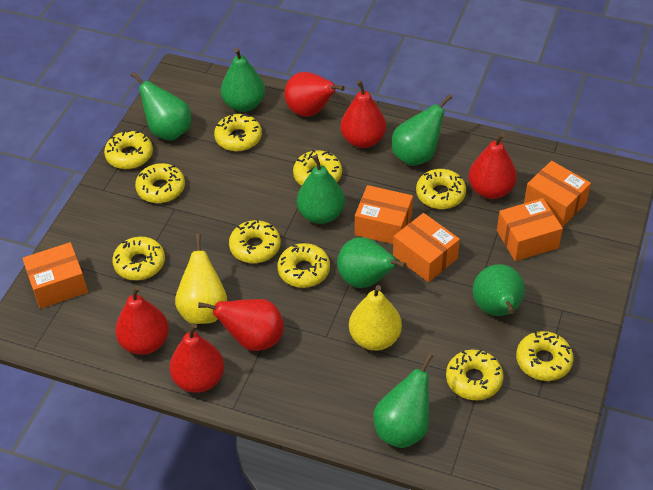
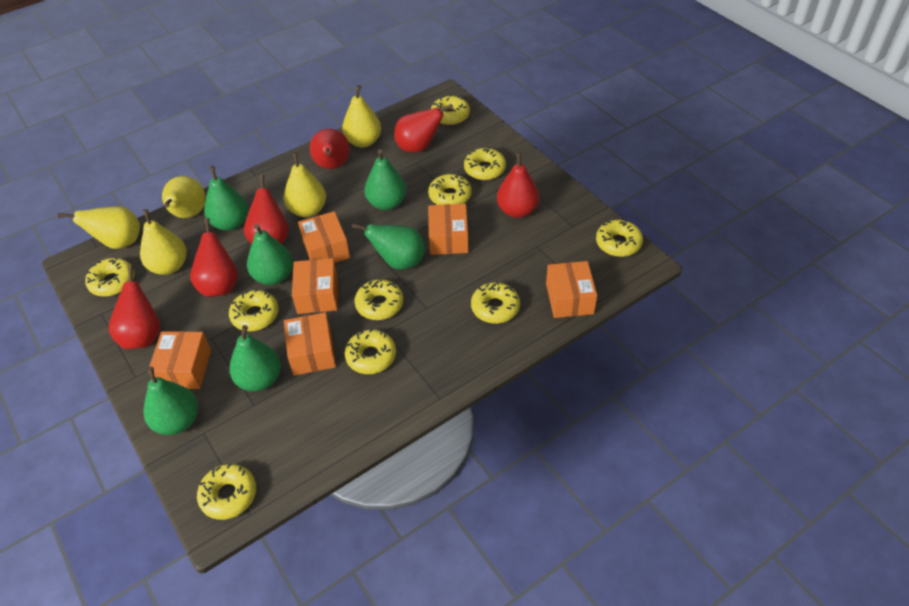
green pear: 7 -> 6
orange box: 5 -> 6
yellow pear: 2 -> 5

